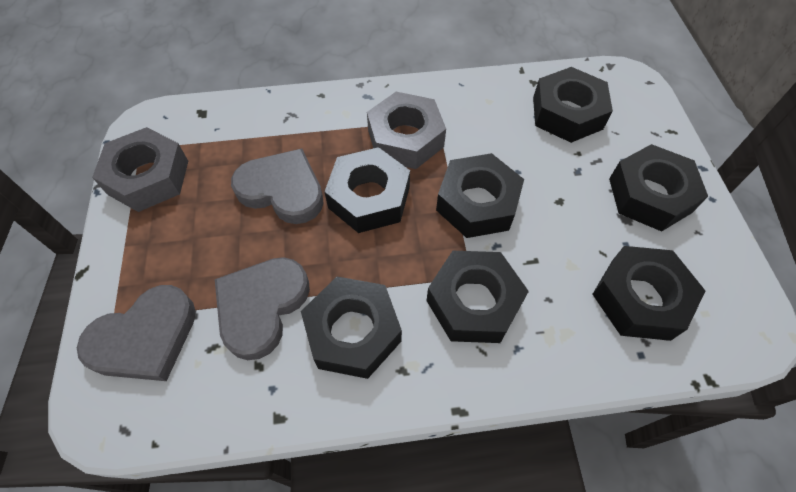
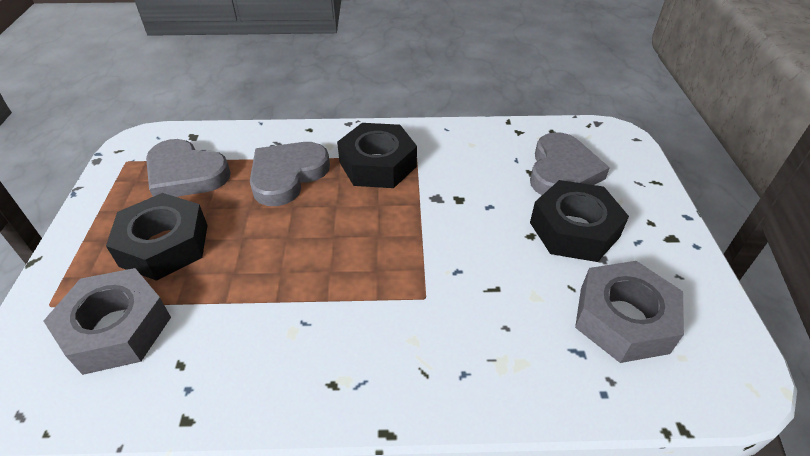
black nut: 7 -> 3

